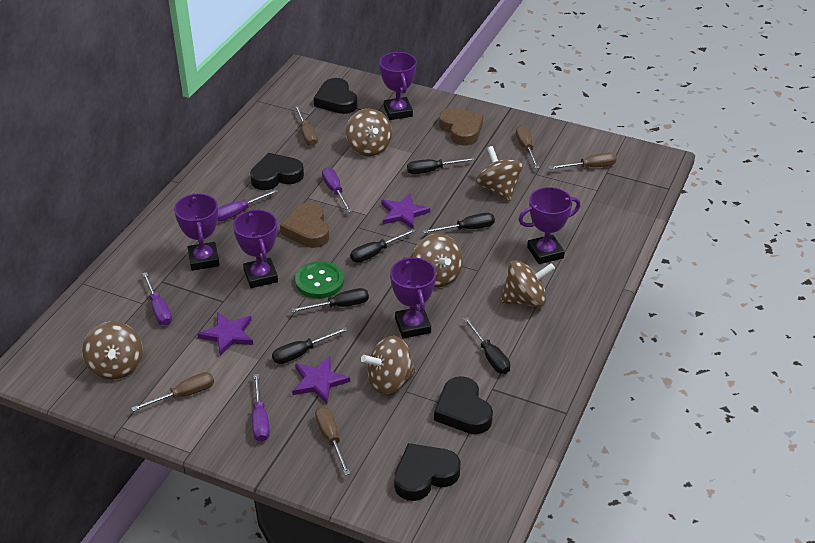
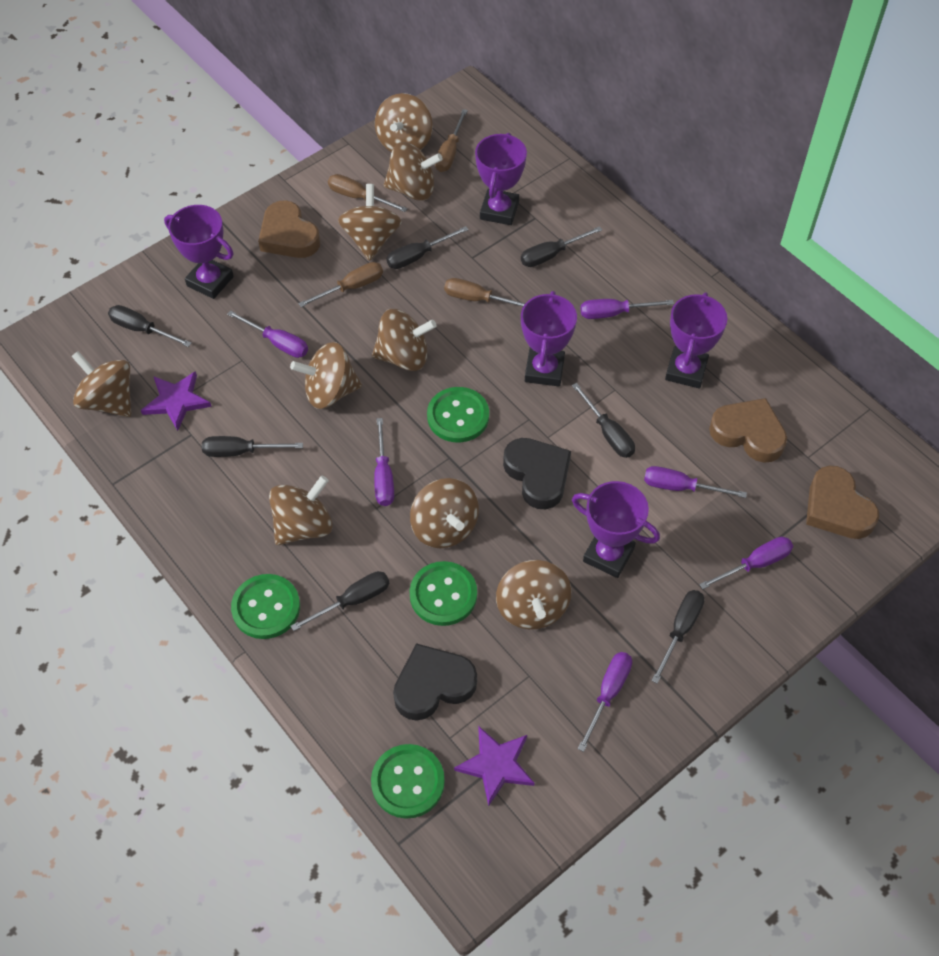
black heart: 4 -> 2
black screwdriver: 6 -> 7
brown heart: 2 -> 3
brown screwdriver: 5 -> 4
brown spinning top: 6 -> 9
green button: 1 -> 4
purple screwdriver: 4 -> 6
purple star: 3 -> 2

